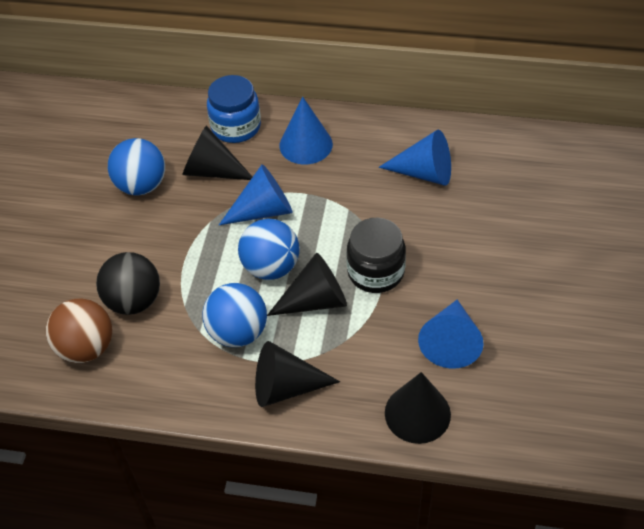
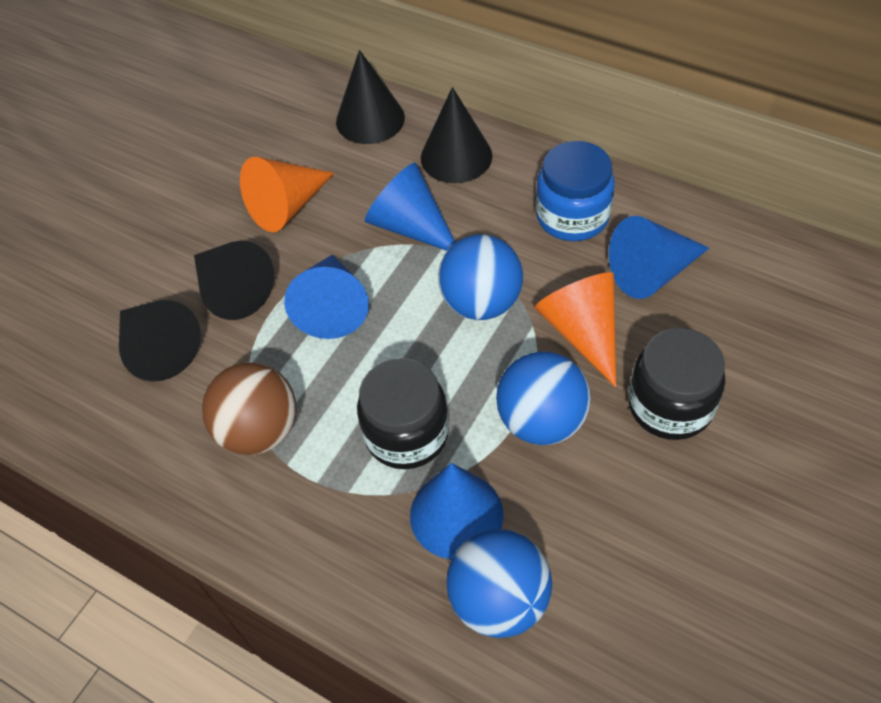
black ball: 1 -> 0
black jar: 1 -> 2
orange cone: 0 -> 2

